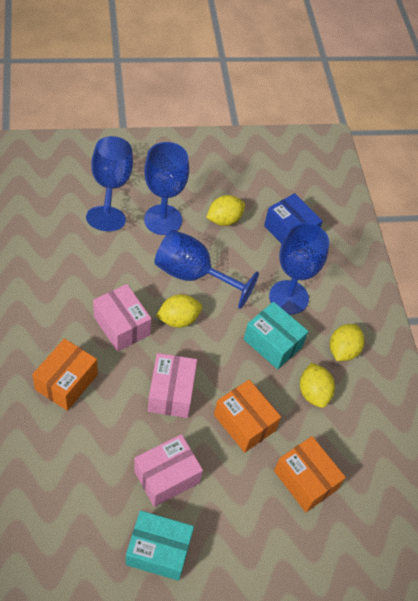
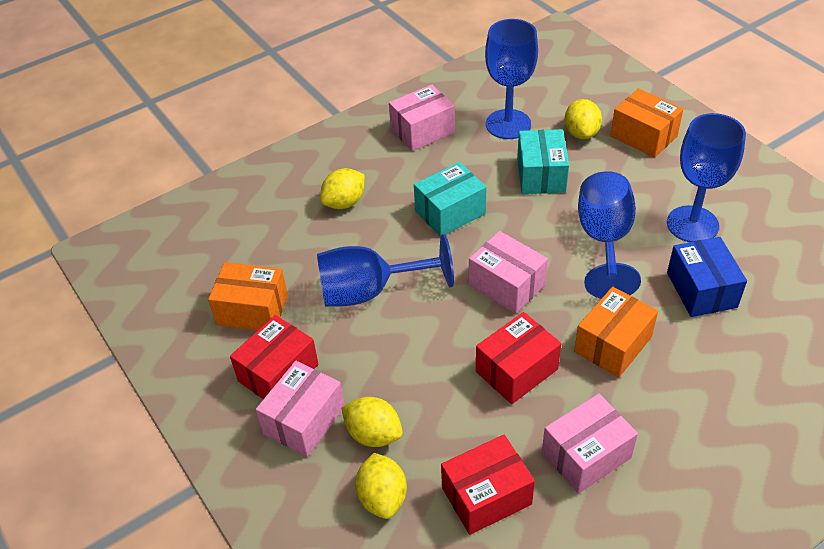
pink box: 3 -> 4
red box: 0 -> 3

